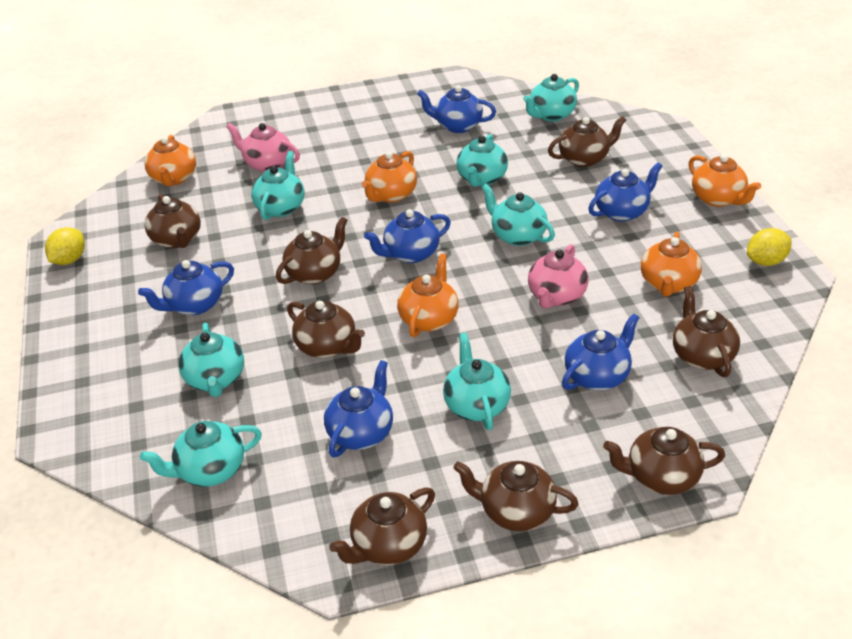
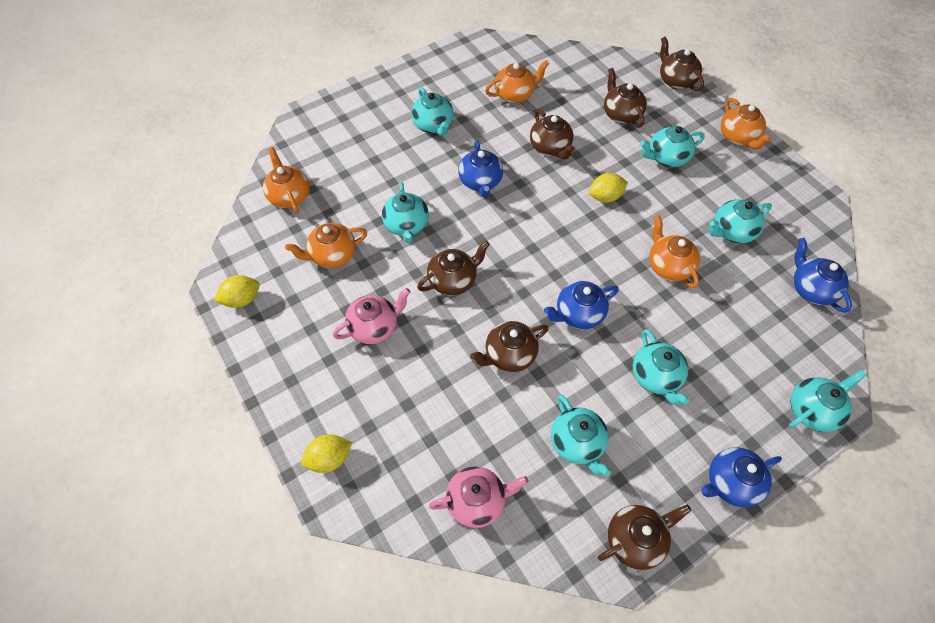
blue teapot: 6 -> 4
brown teapot: 8 -> 6
yellow lemon: 2 -> 3

